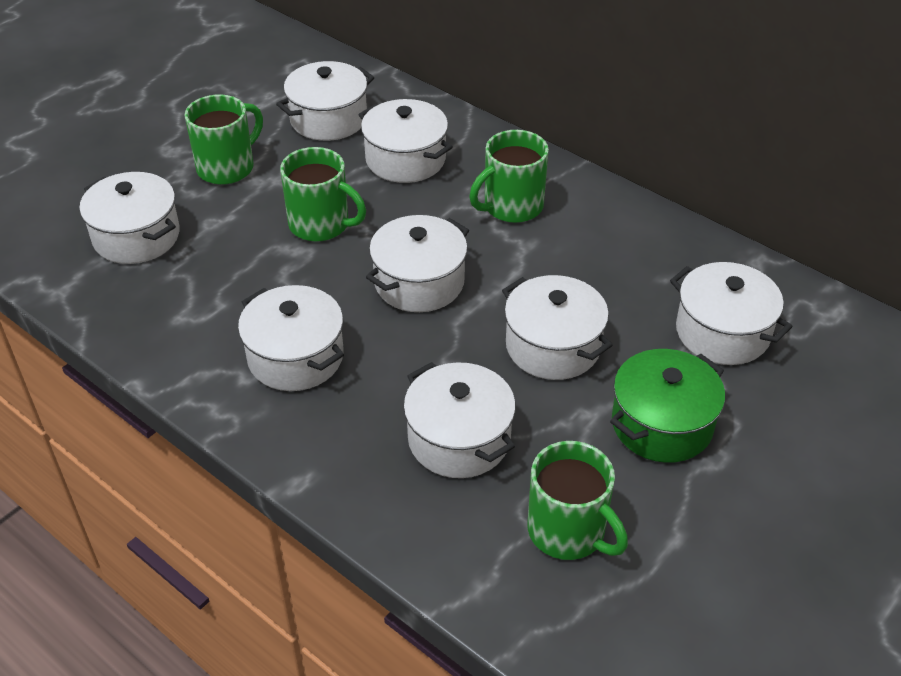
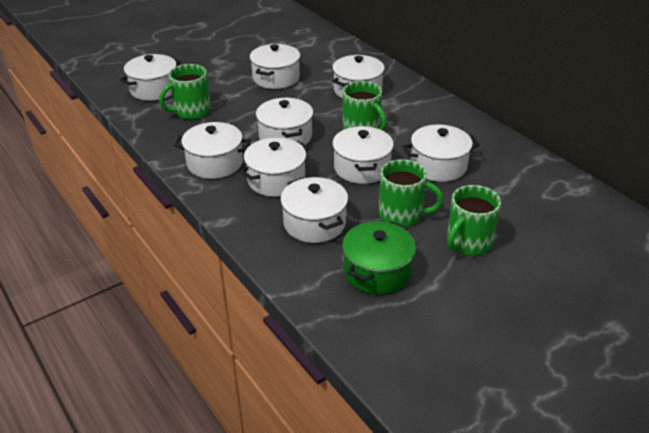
white pot: 8 -> 9

